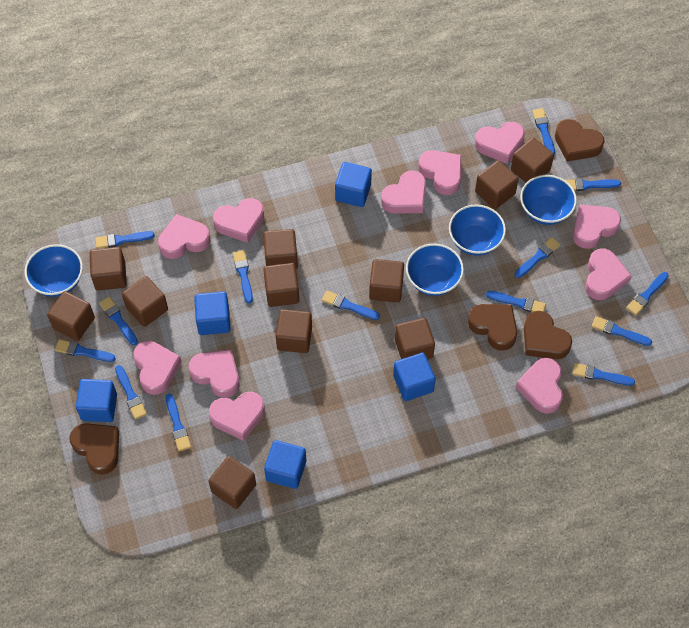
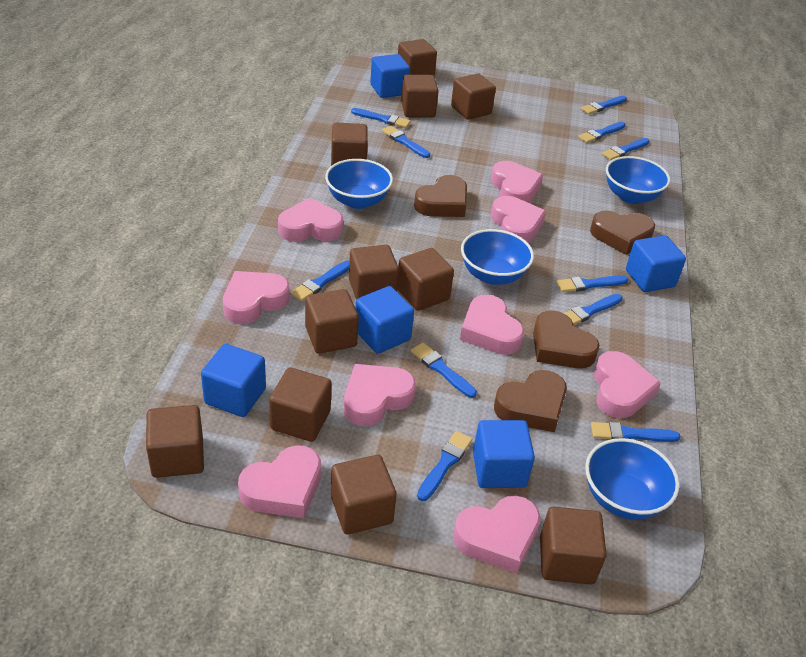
blue brush: 14 -> 11
pink heart: 11 -> 9

